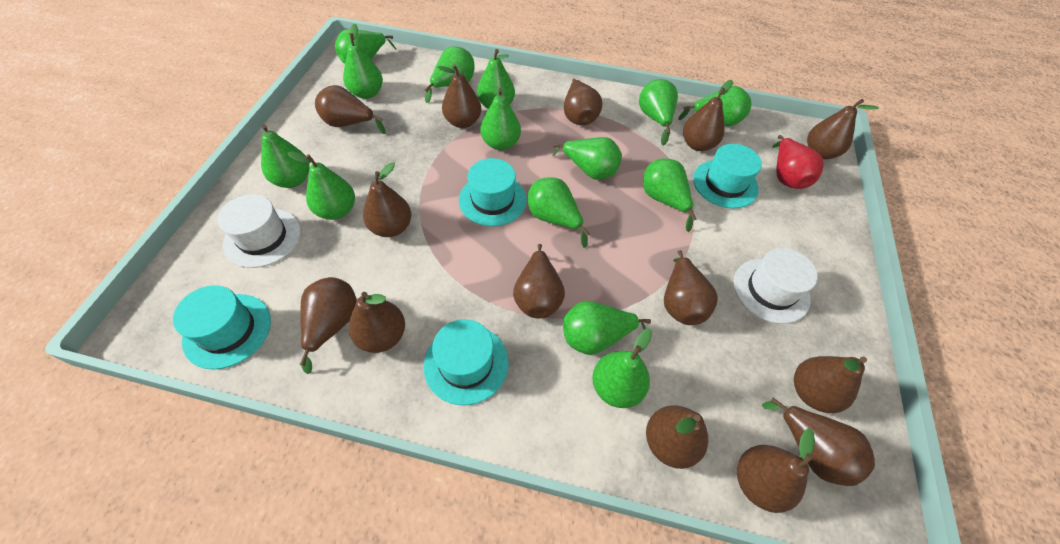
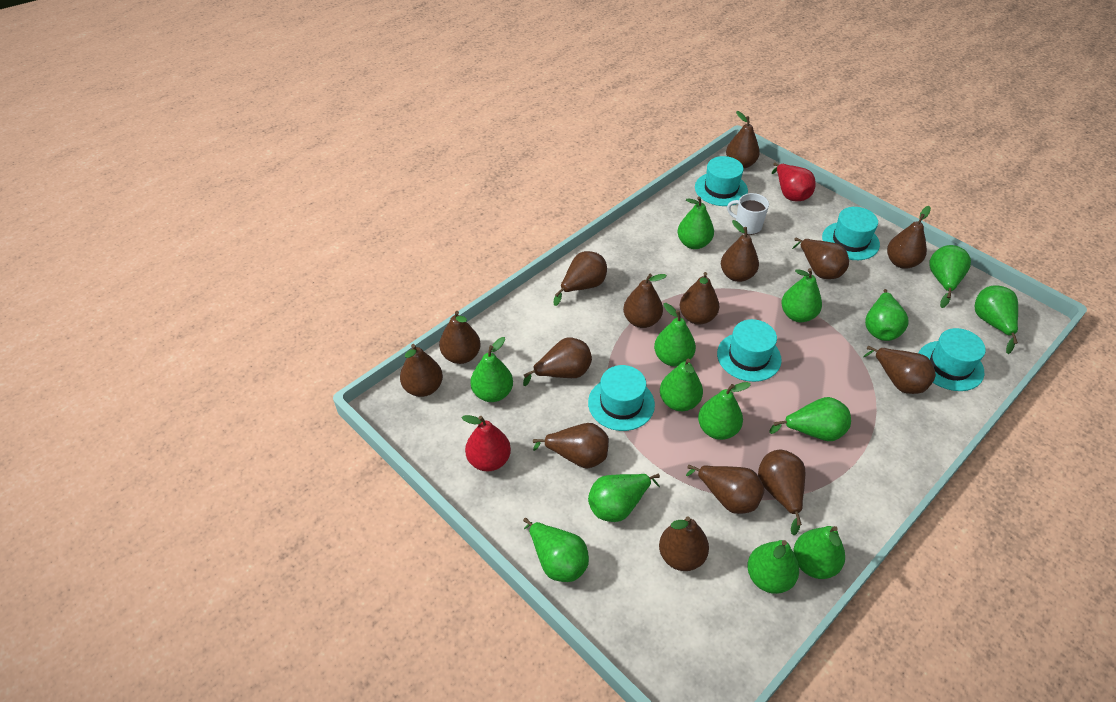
brown pear: 14 -> 15
red pear: 1 -> 2
turquoise hat: 4 -> 5
white hat: 2 -> 0
white mug: 0 -> 1

